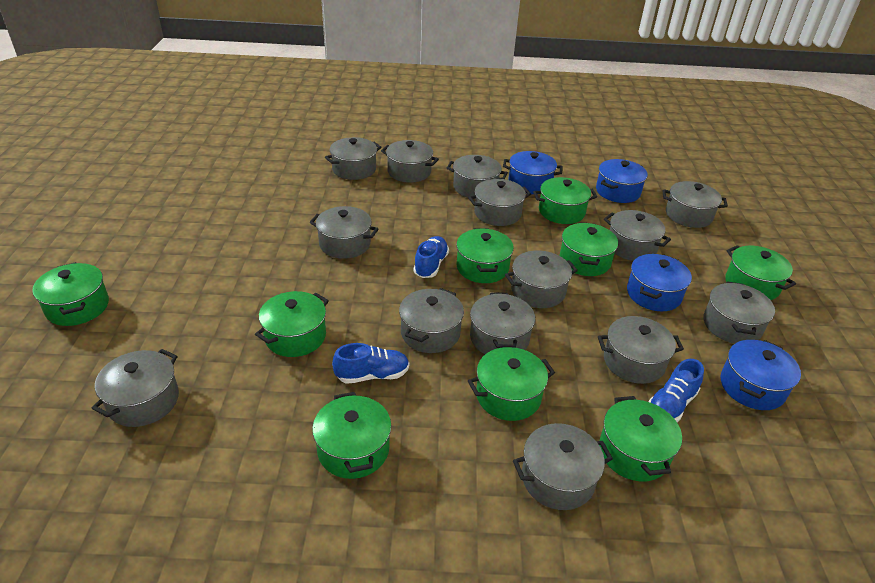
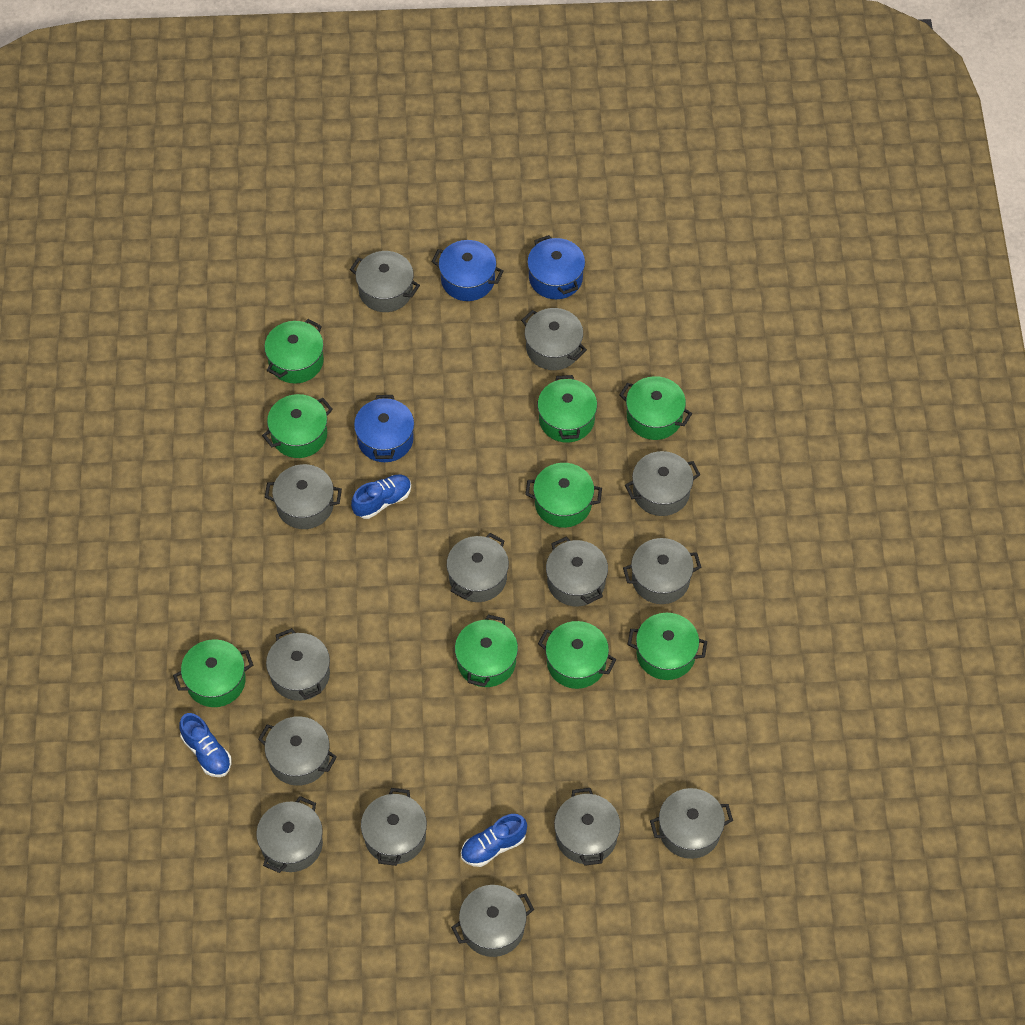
blue pot: 4 -> 3

